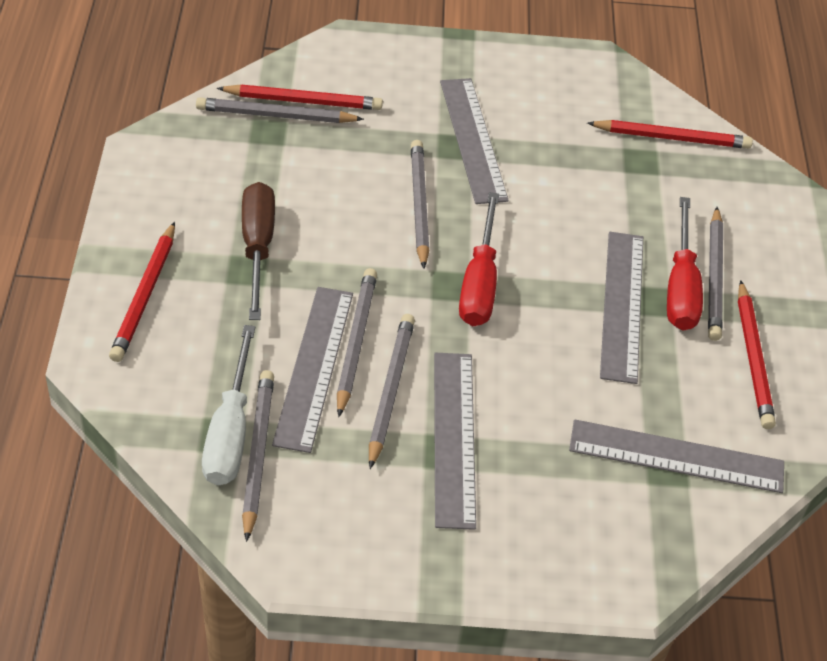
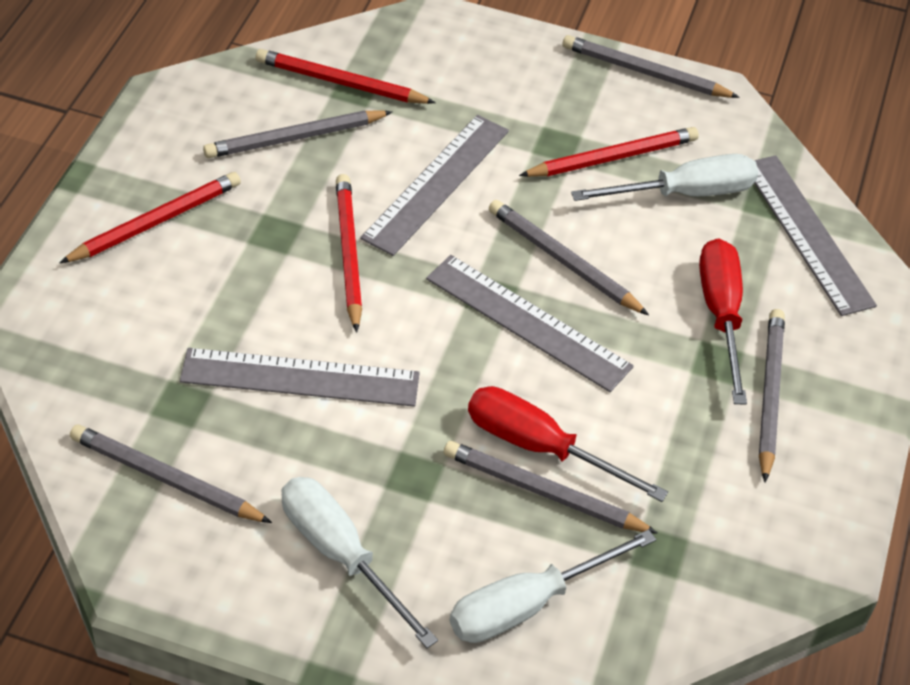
brown screwdriver: 1 -> 0
grey ruler: 5 -> 4
white screwdriver: 1 -> 3

